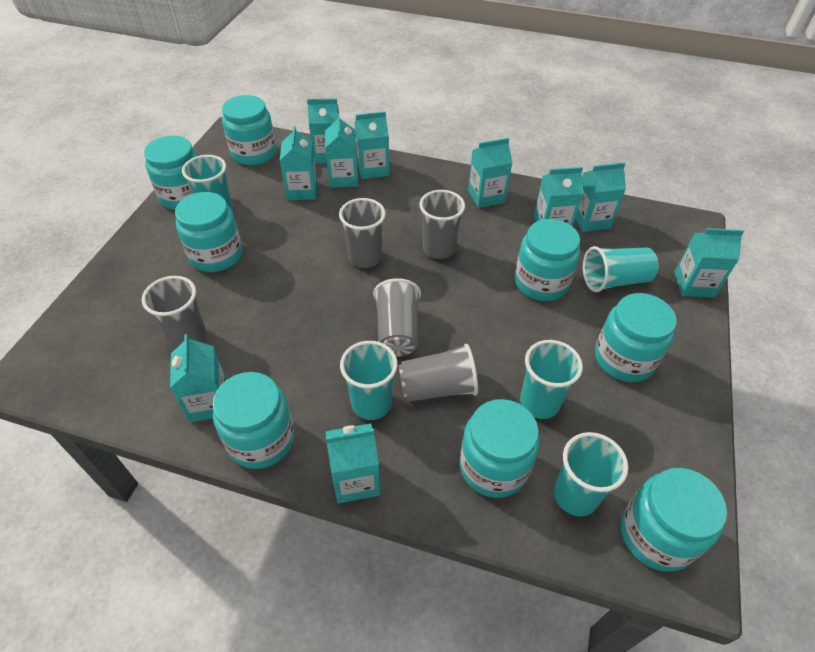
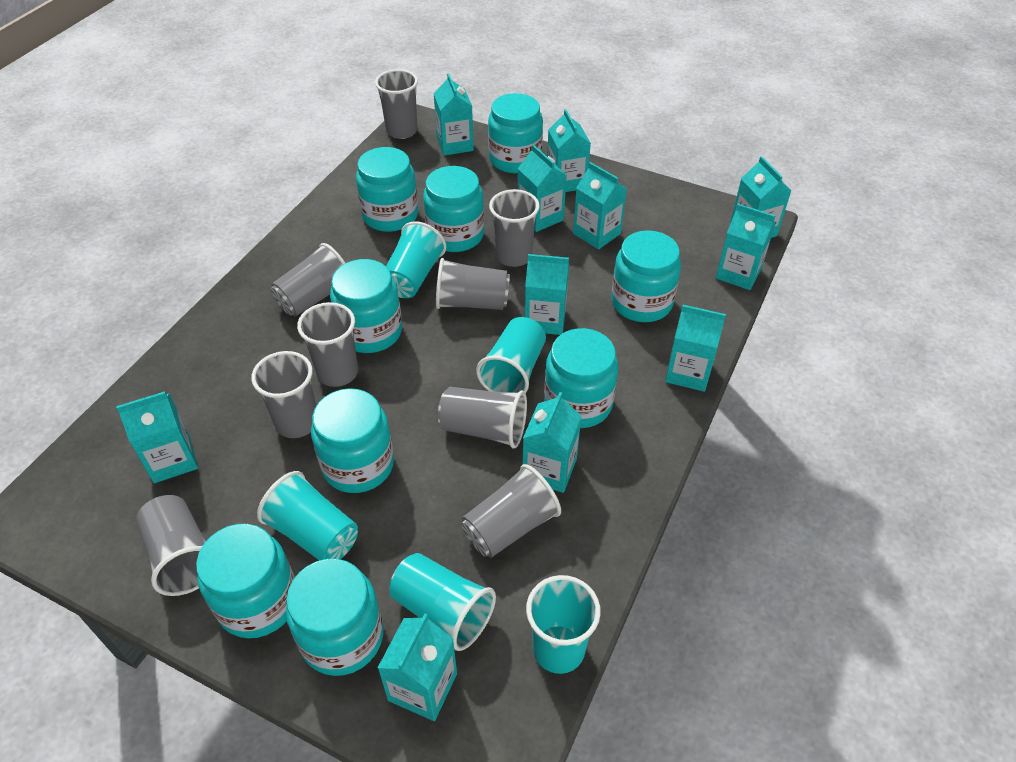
grey cup: 5 -> 9
turquoise carton: 10 -> 11
turquoise jar: 8 -> 9

